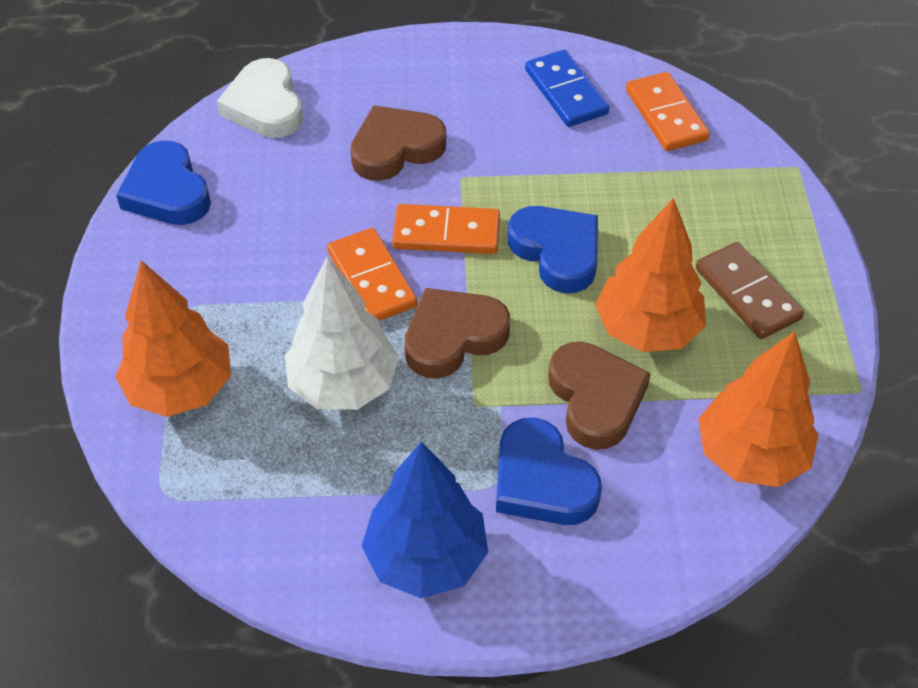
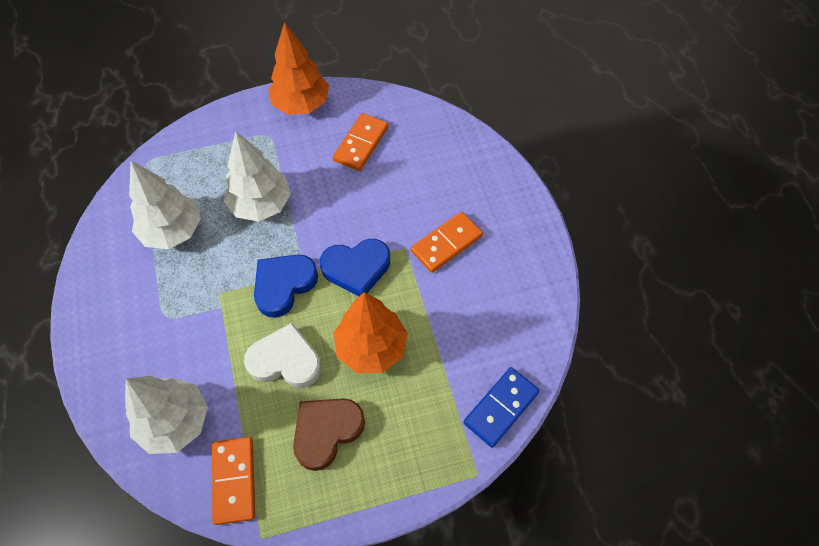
blue heart: 3 -> 2
blue tree: 1 -> 0
brown domino: 1 -> 0
brown heart: 3 -> 1
orange tree: 3 -> 2
white tree: 1 -> 3

